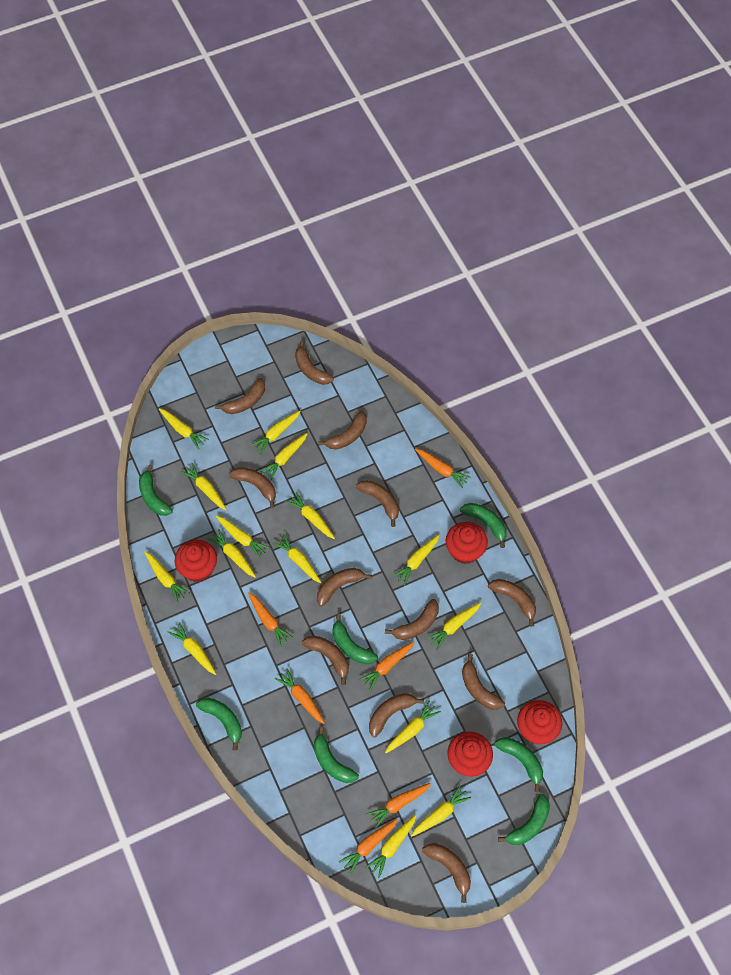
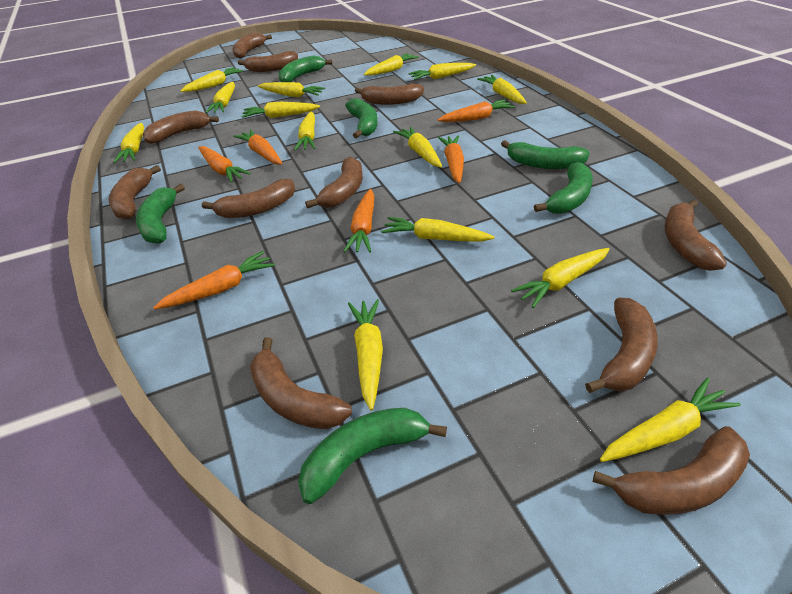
brown banana: 12 -> 11
green banana: 7 -> 6
red cupcake: 4 -> 0
yellow carrot: 15 -> 14

